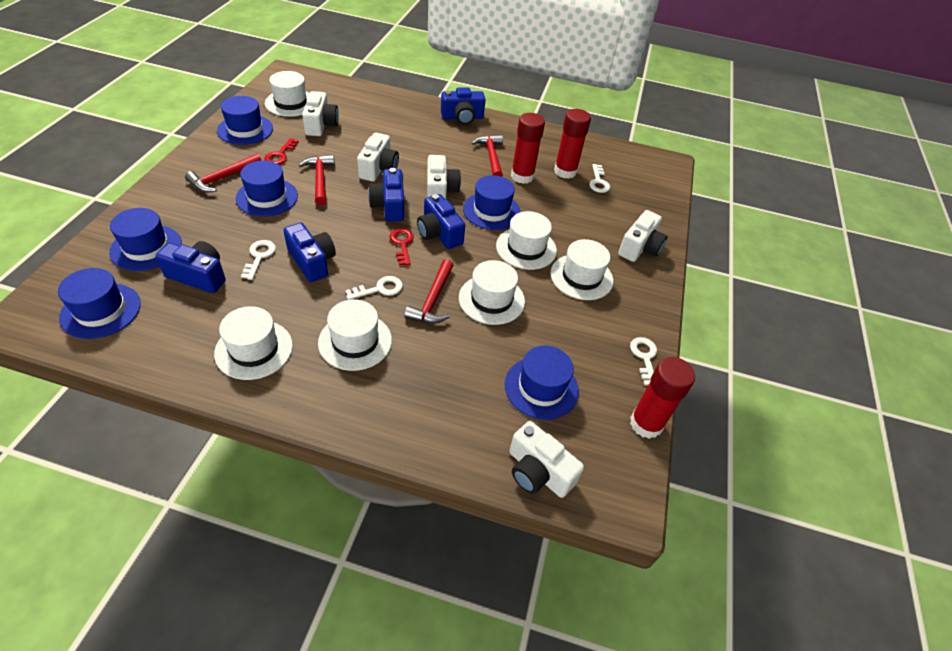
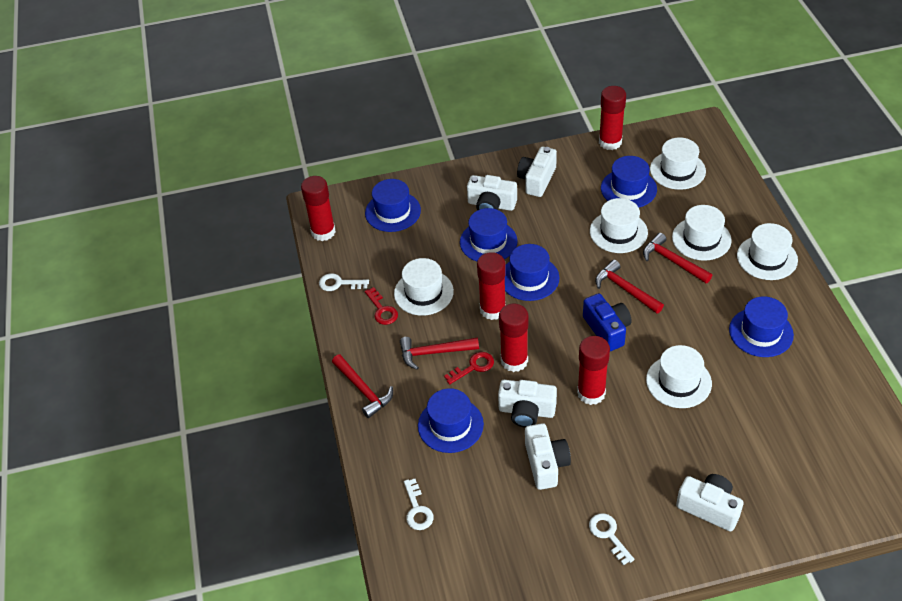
blue camera: 5 -> 1
red glue stick: 3 -> 5
white key: 4 -> 3

